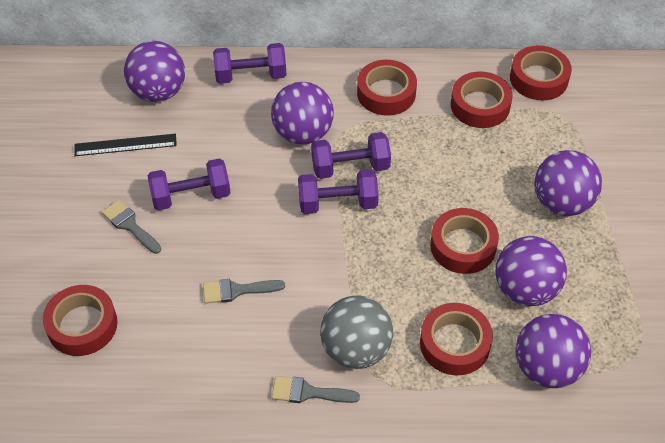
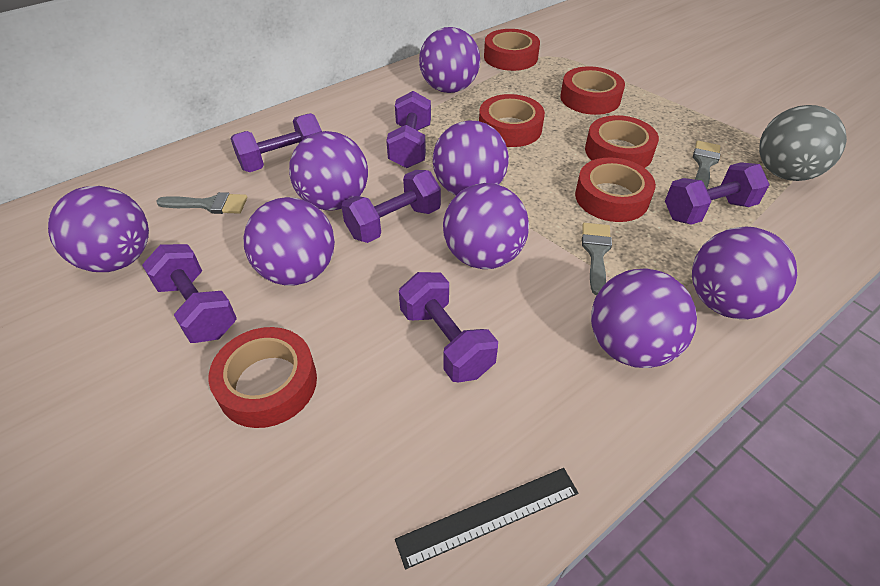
purple ball: 5 -> 8
purple dumbbell: 4 -> 6

